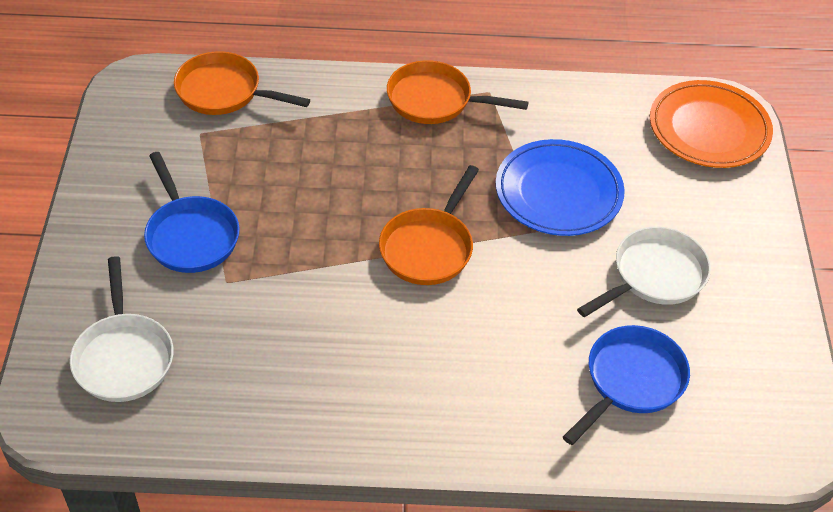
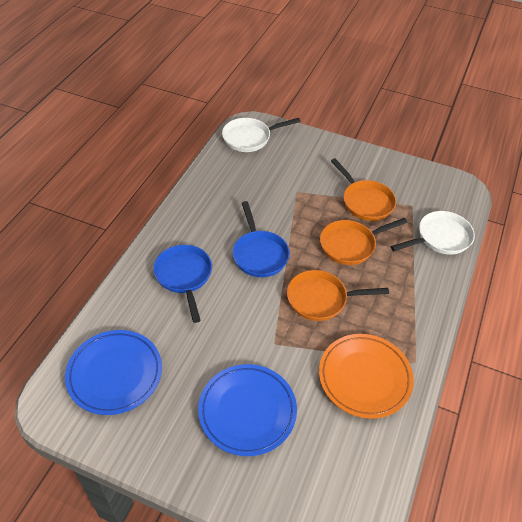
blue plate: 1 -> 2

